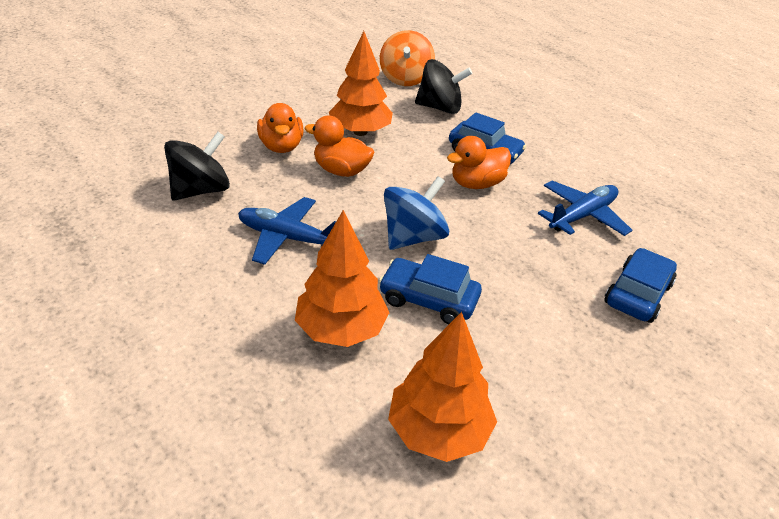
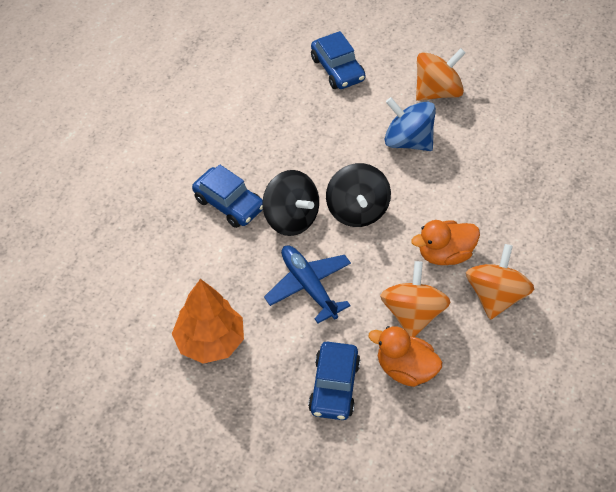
blue plane: 2 -> 1
orange duck: 3 -> 2
orange spinning top: 1 -> 3
orange tree: 3 -> 1

